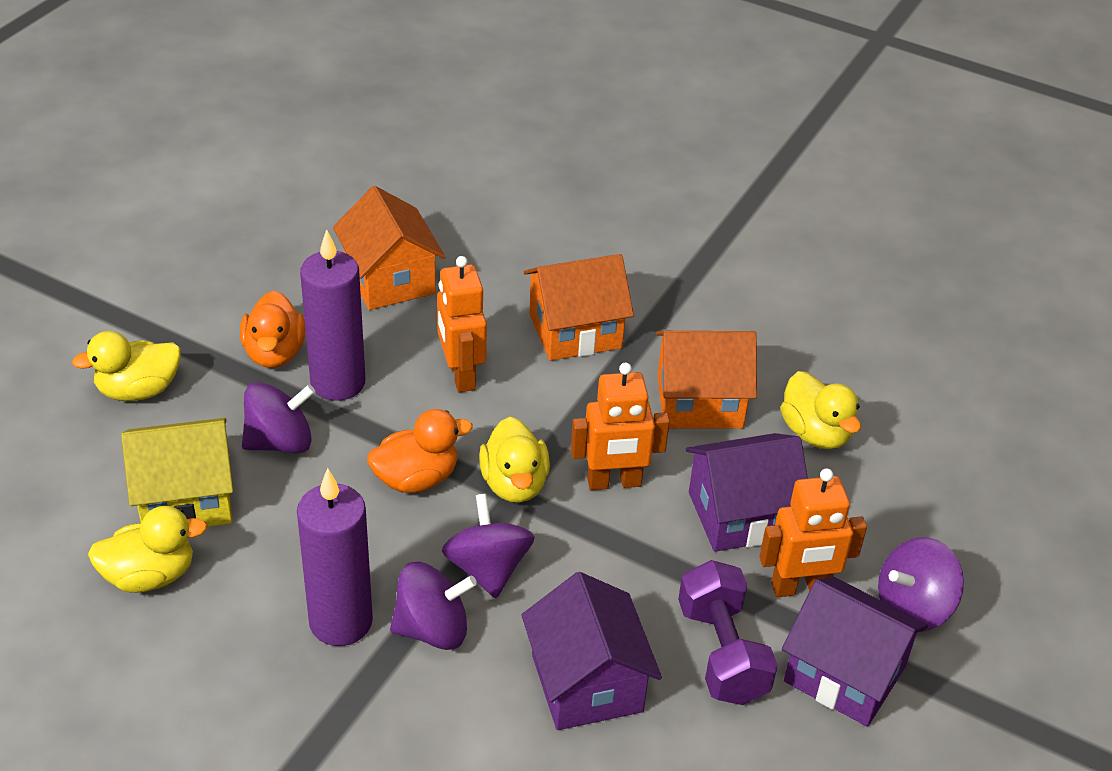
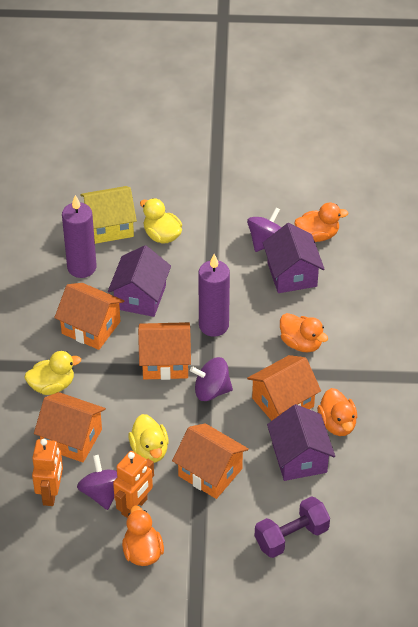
orange duck: 2 -> 4
orange house: 3 -> 5
orange robot: 3 -> 2
purple spinning top: 4 -> 3
yellow duck: 4 -> 3

